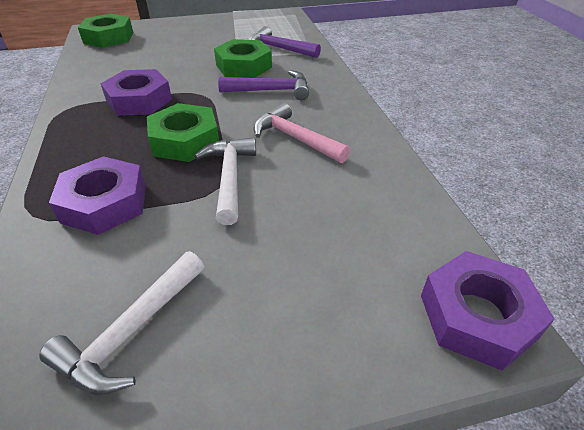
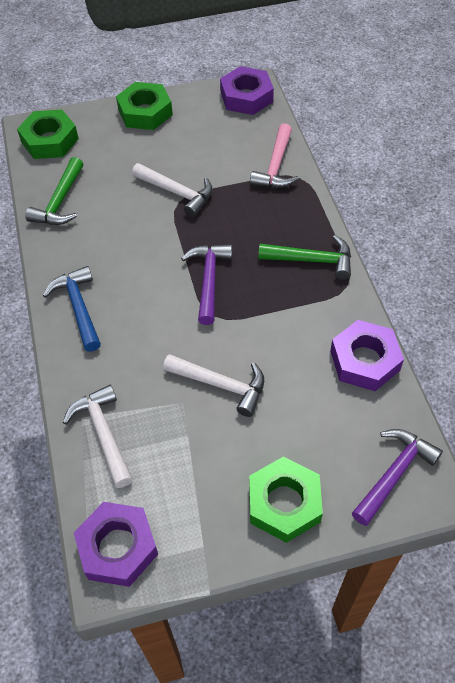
blue hammer: 0 -> 1
green hammer: 0 -> 2
white hammer: 2 -> 3

